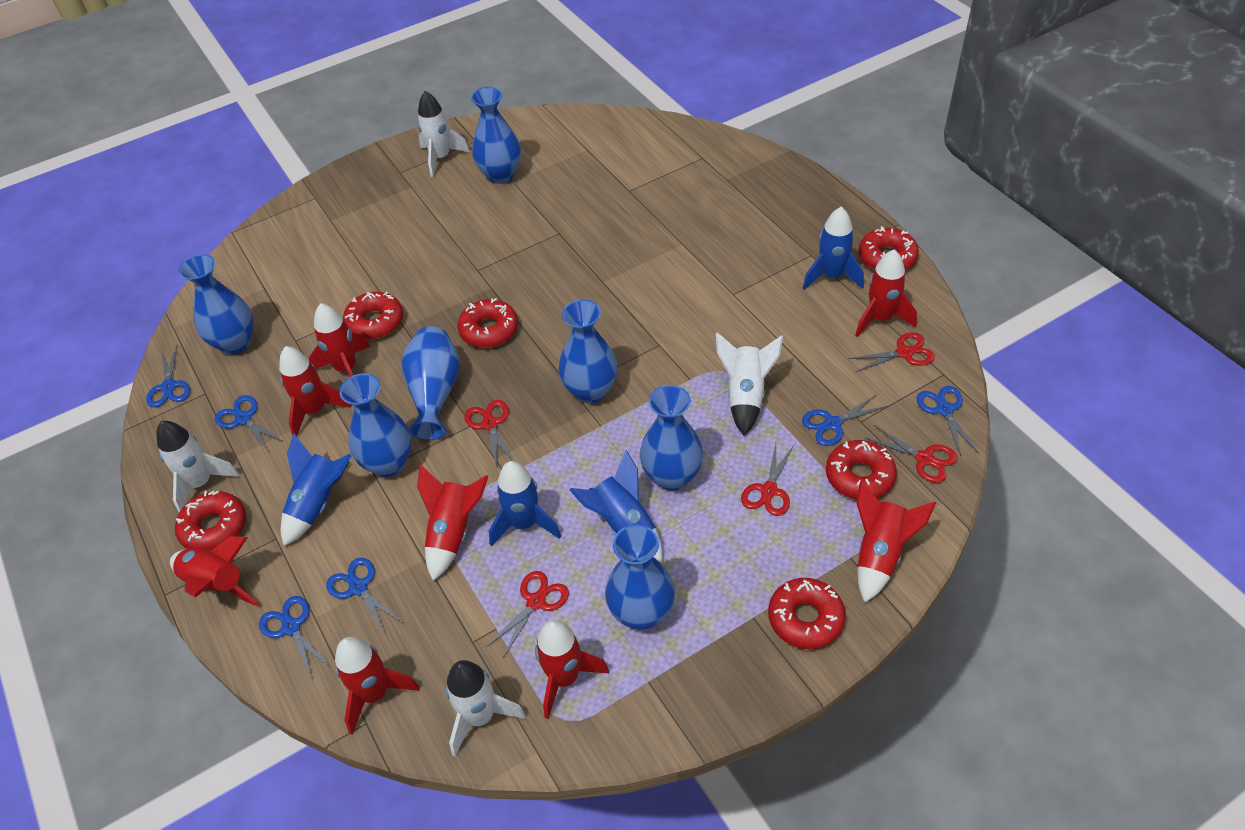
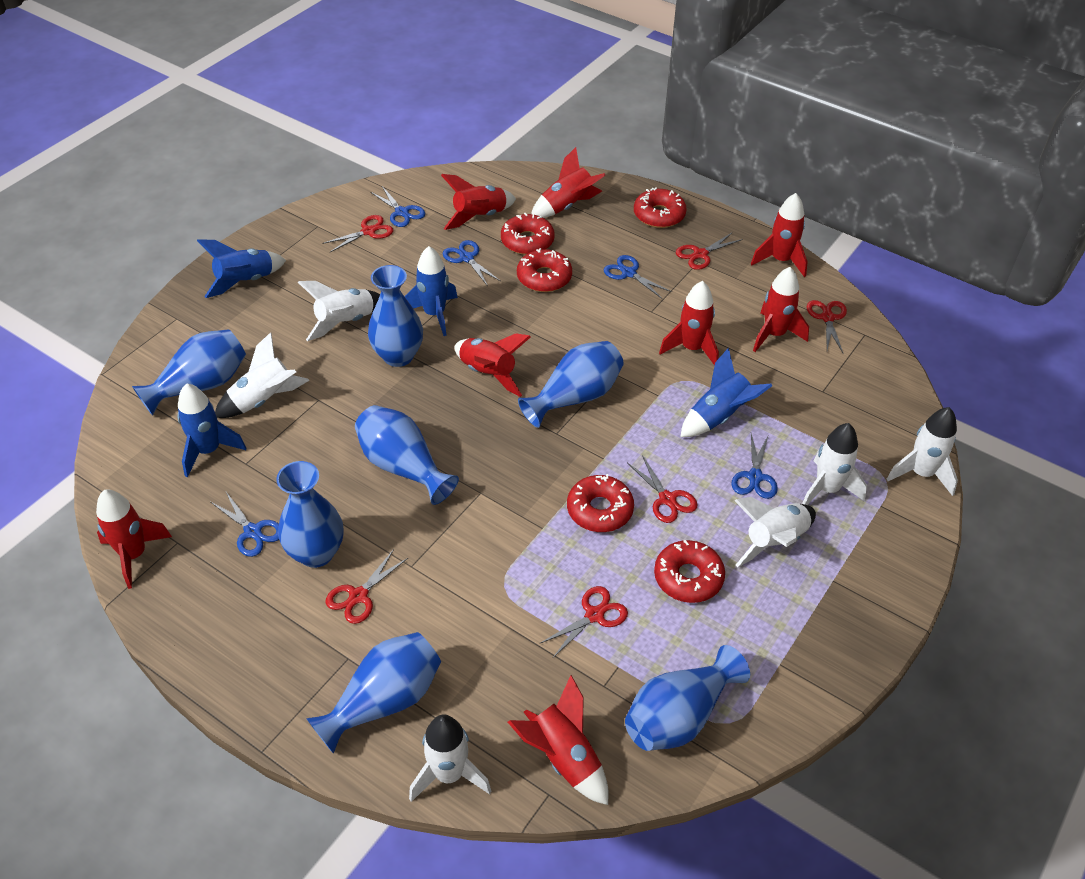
blue scissors: 6 -> 5
red donut: 6 -> 5
red scissors: 5 -> 6
white rocket: 4 -> 6

